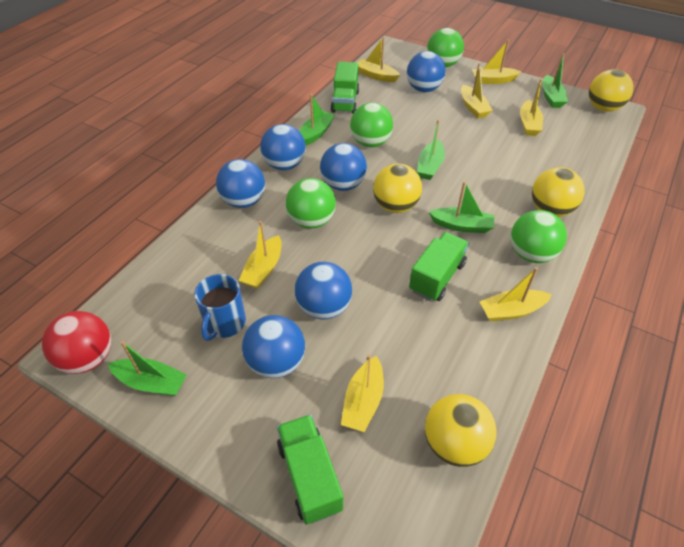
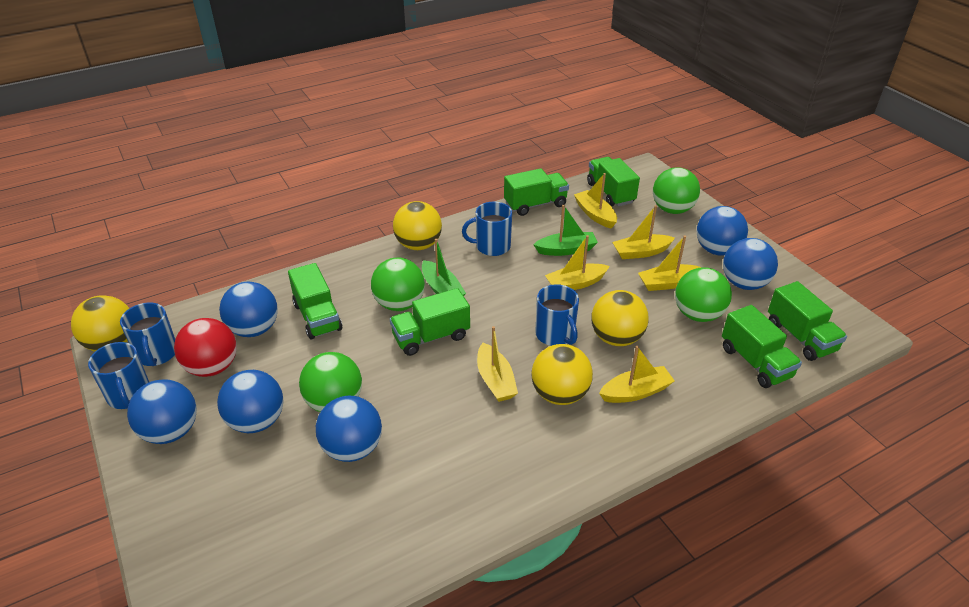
blue mug: 1 -> 4
green boat: 5 -> 2
green truck: 3 -> 6
yellow boat: 7 -> 6

